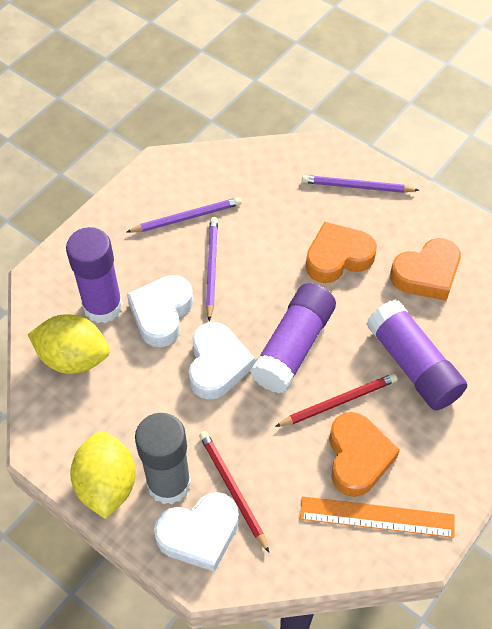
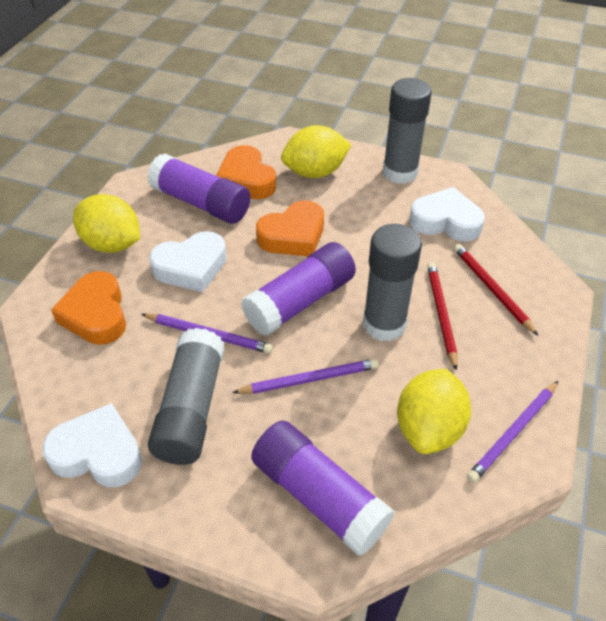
grey glue stick: 1 -> 3
orange ruler: 1 -> 0
yellow lemon: 2 -> 3

